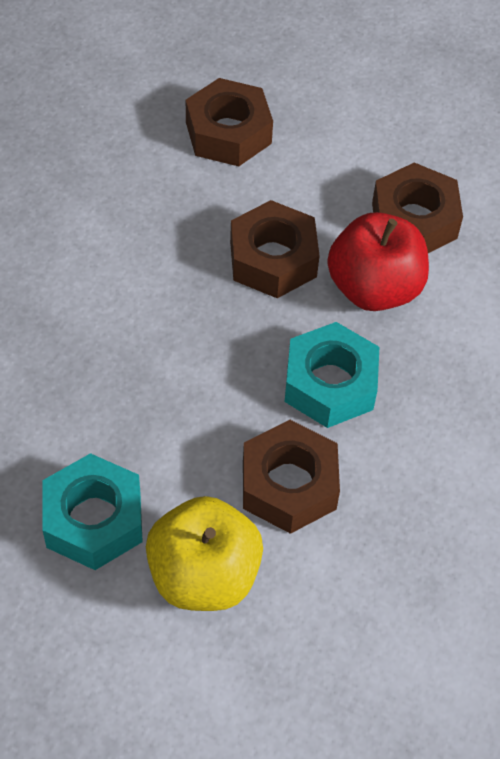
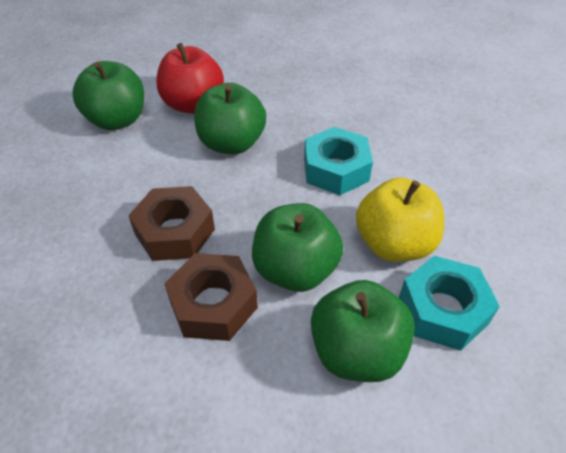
brown nut: 4 -> 2
green apple: 0 -> 4

